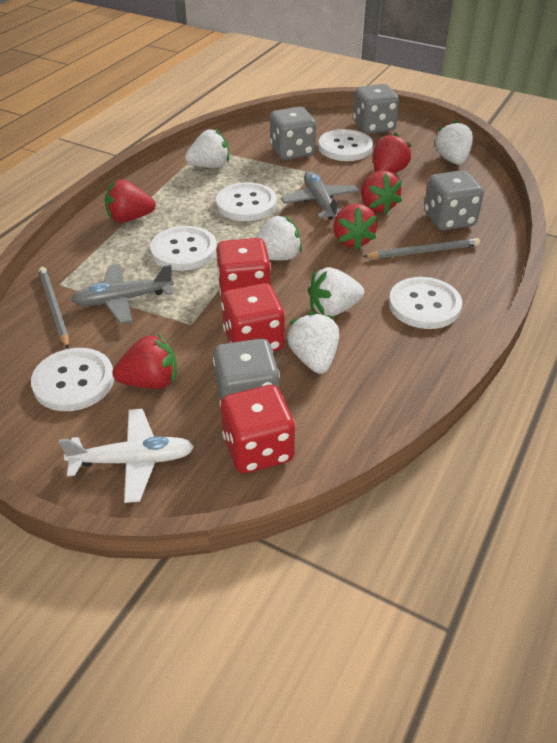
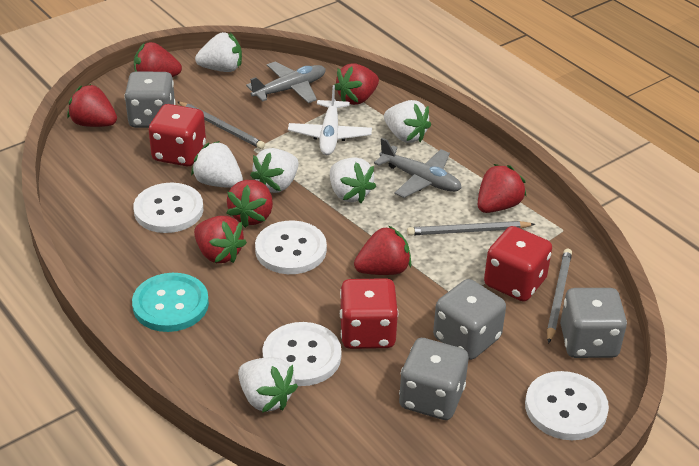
grey pencil: 2 -> 3
red strawberry: 5 -> 7
turquoise button: 0 -> 1
white button: 5 -> 4
white strawberry: 5 -> 6

